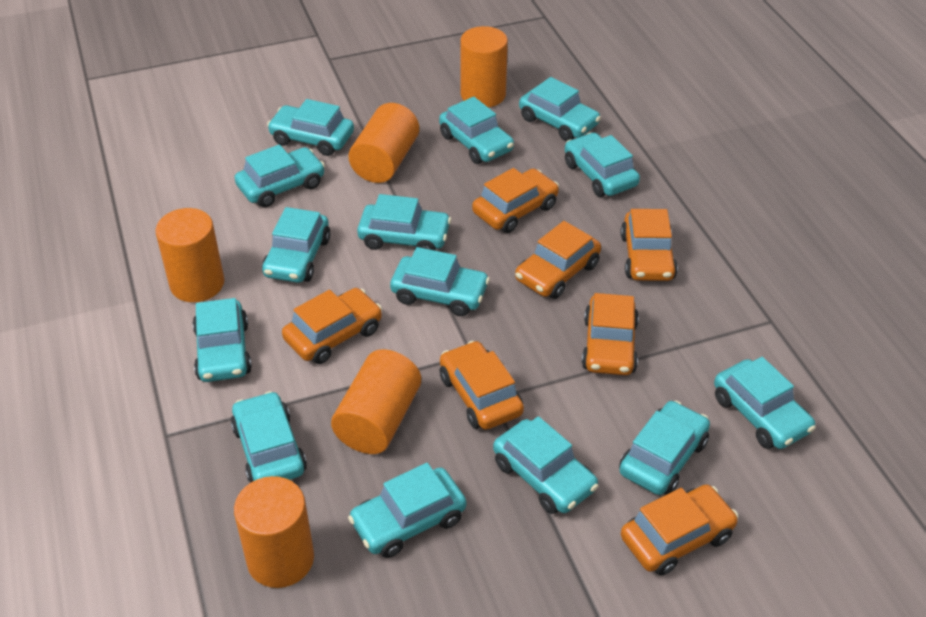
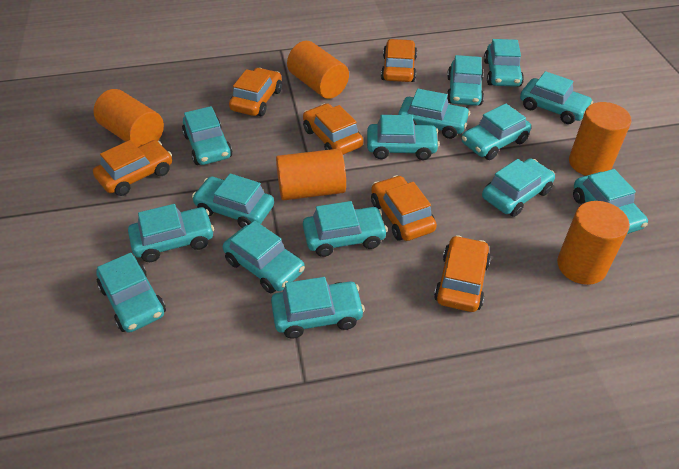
orange car: 7 -> 6
turquoise car: 14 -> 15

